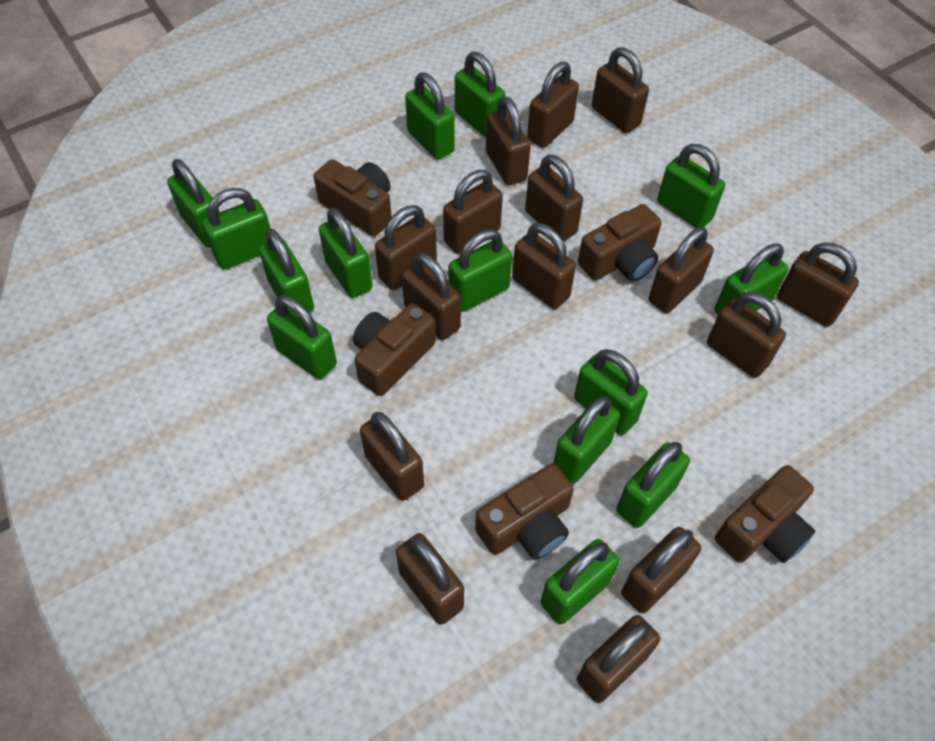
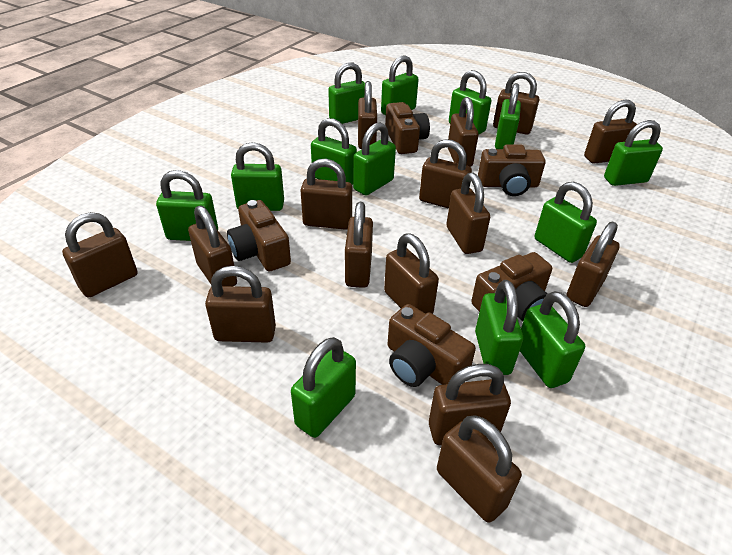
green padlock: 14 -> 13

